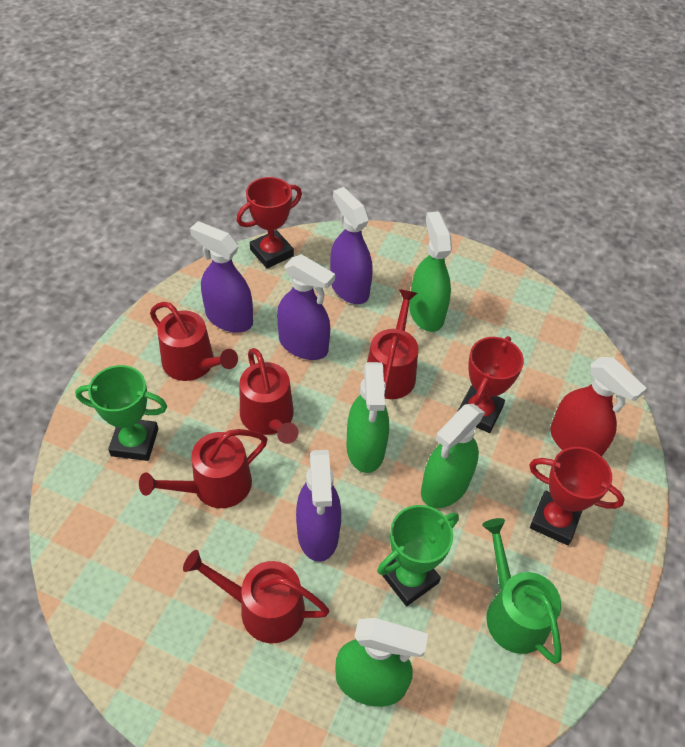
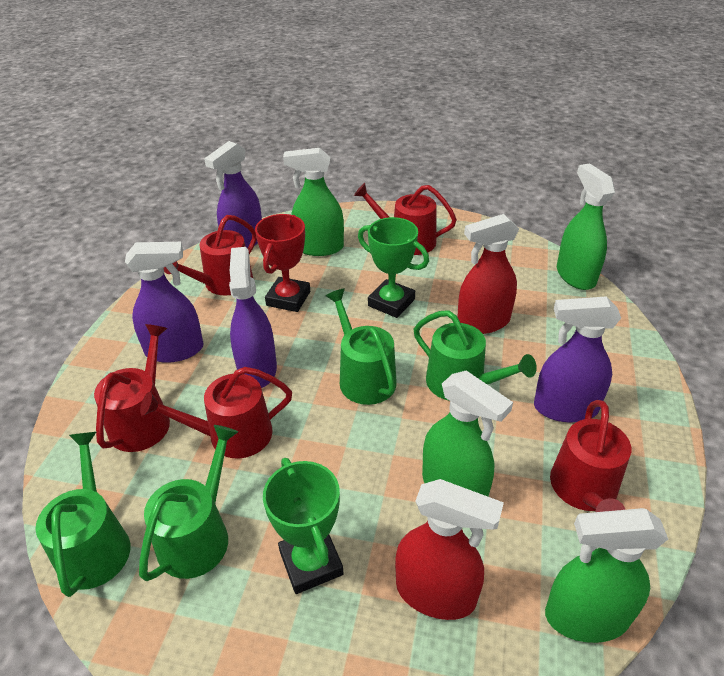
green watering can: 1 -> 4
red spray bottle: 1 -> 2
red trophy: 3 -> 1

